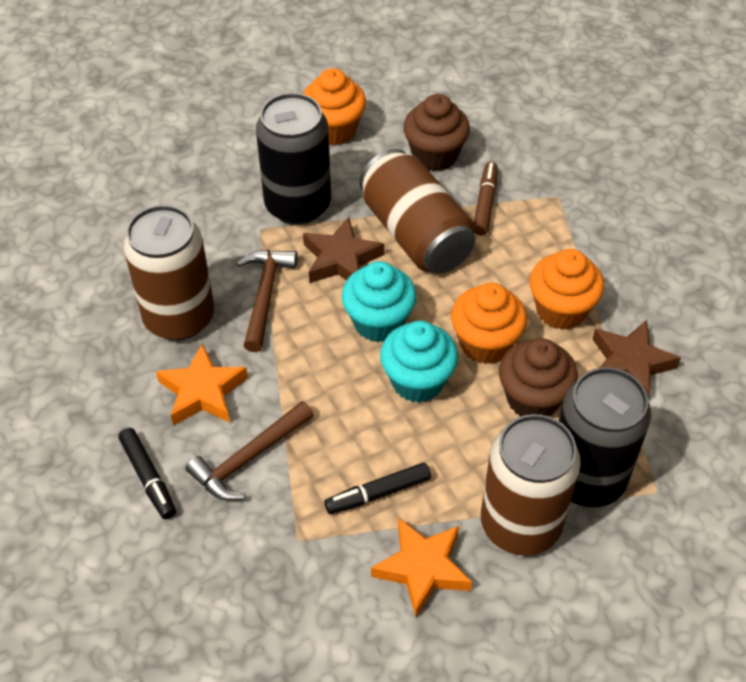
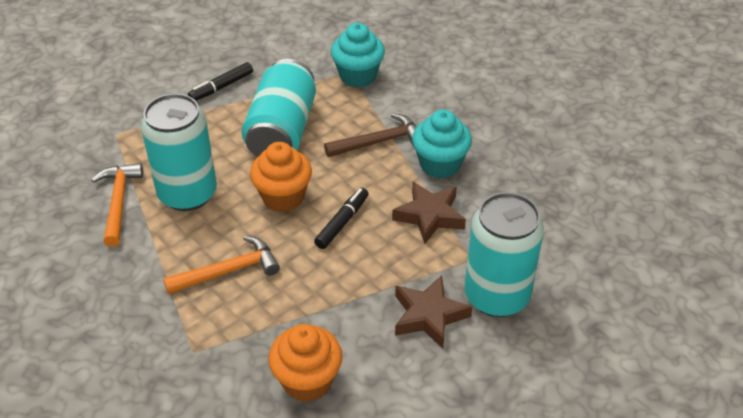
black can: 2 -> 0
brown can: 3 -> 0
brown cupcake: 2 -> 0
brown hammer: 2 -> 1
brown marker: 1 -> 0
orange cupcake: 3 -> 2
orange hammer: 0 -> 2
orange star: 2 -> 0
turquoise can: 0 -> 3

